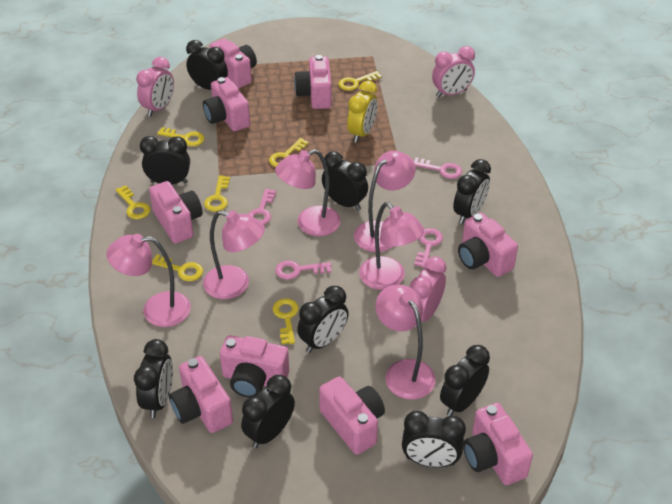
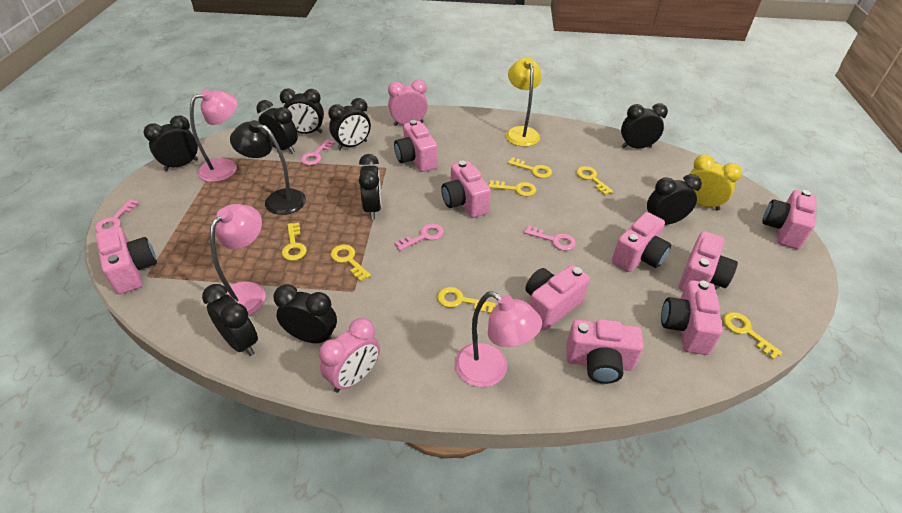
black lamp: 0 -> 1
pink clock: 3 -> 2
pink lamp: 6 -> 3
yellow lamp: 0 -> 1

